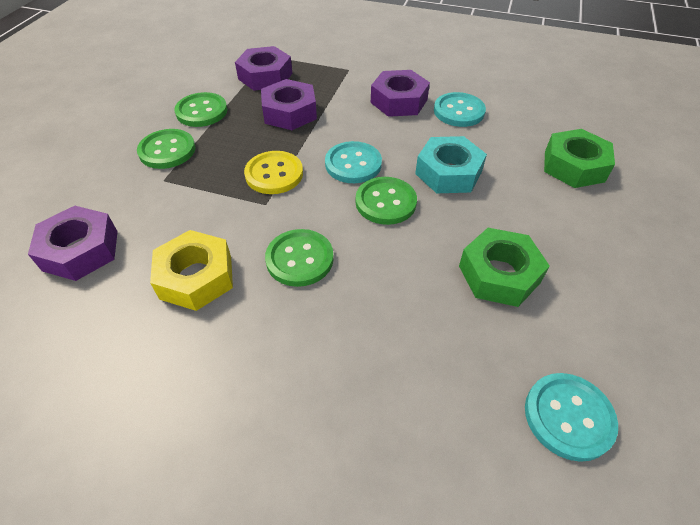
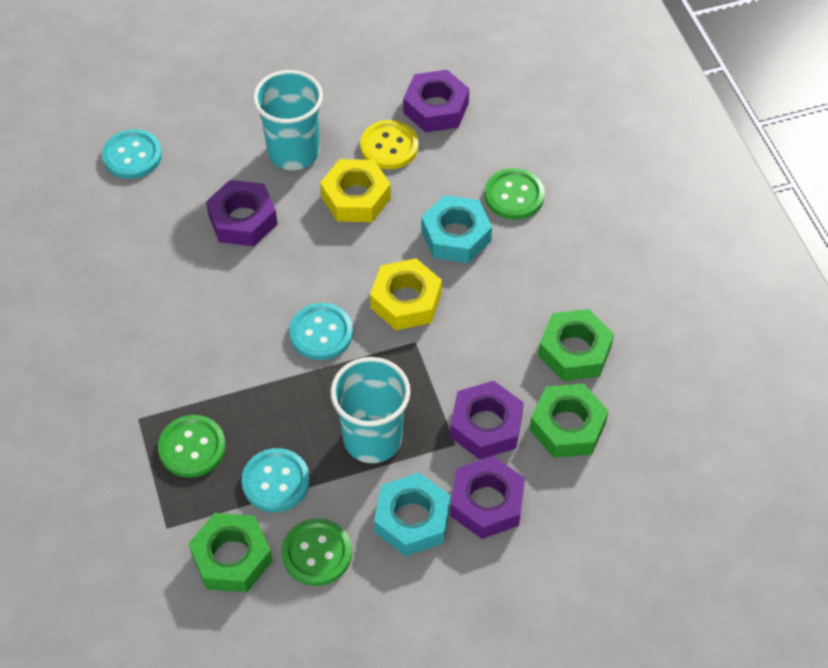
green button: 4 -> 3
green nut: 2 -> 3
turquoise cup: 0 -> 2
turquoise nut: 1 -> 2
yellow nut: 1 -> 2

